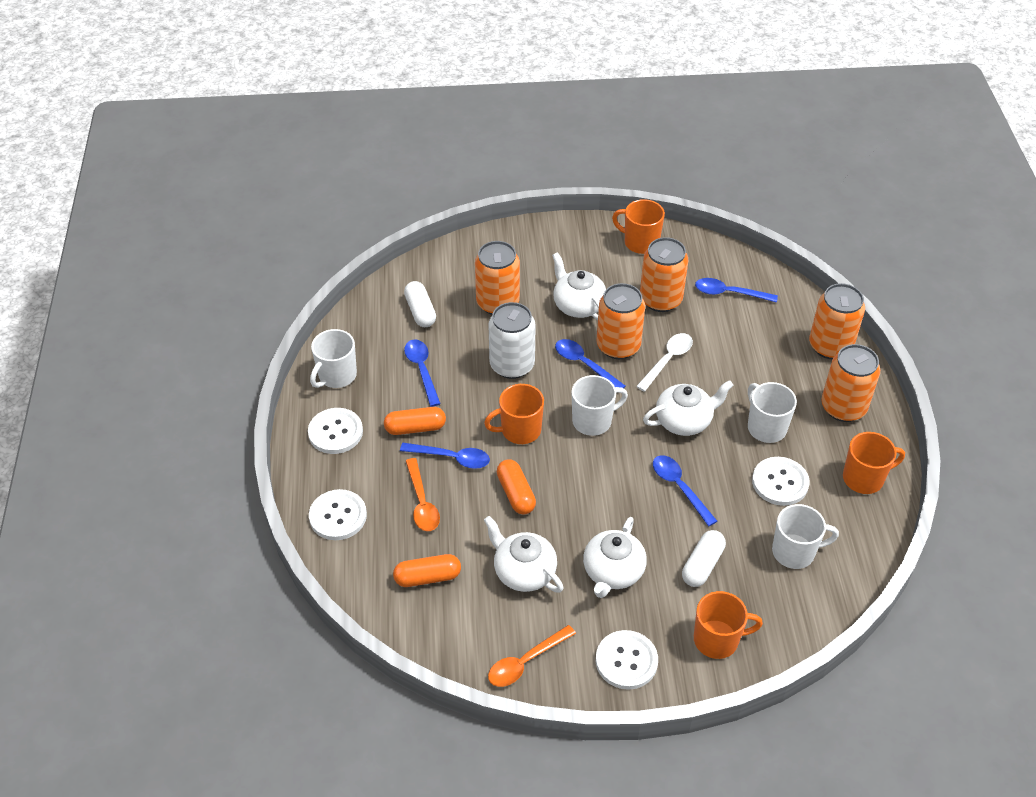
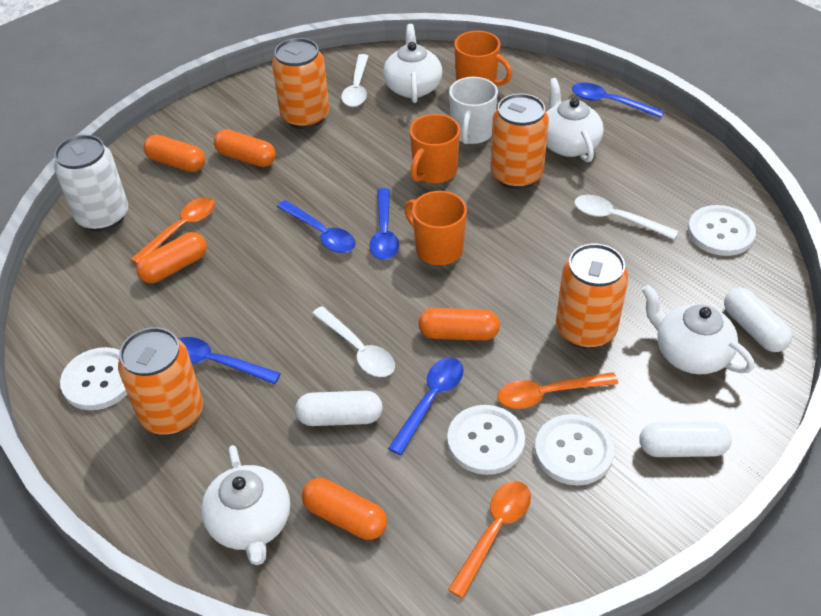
orange can: 5 -> 4
orange capsule: 3 -> 5
orange mug: 4 -> 3
orange spoon: 2 -> 3
white capsule: 2 -> 3
white mug: 4 -> 1
white spoon: 1 -> 3

